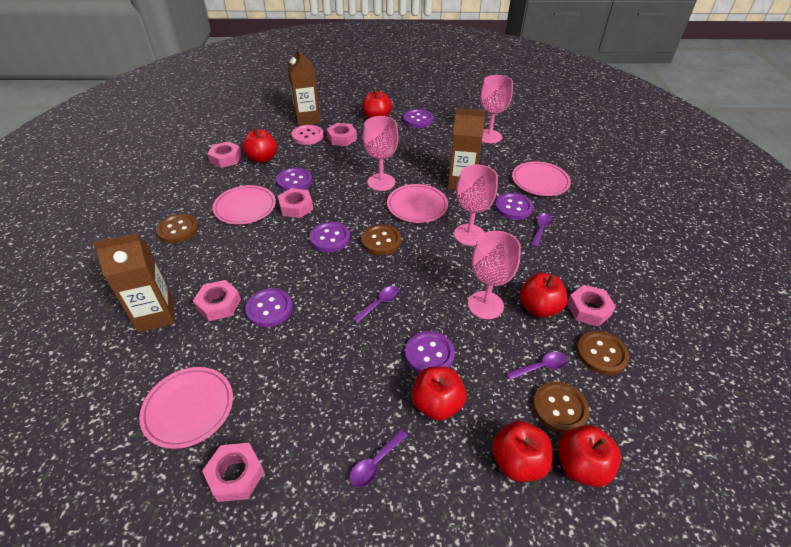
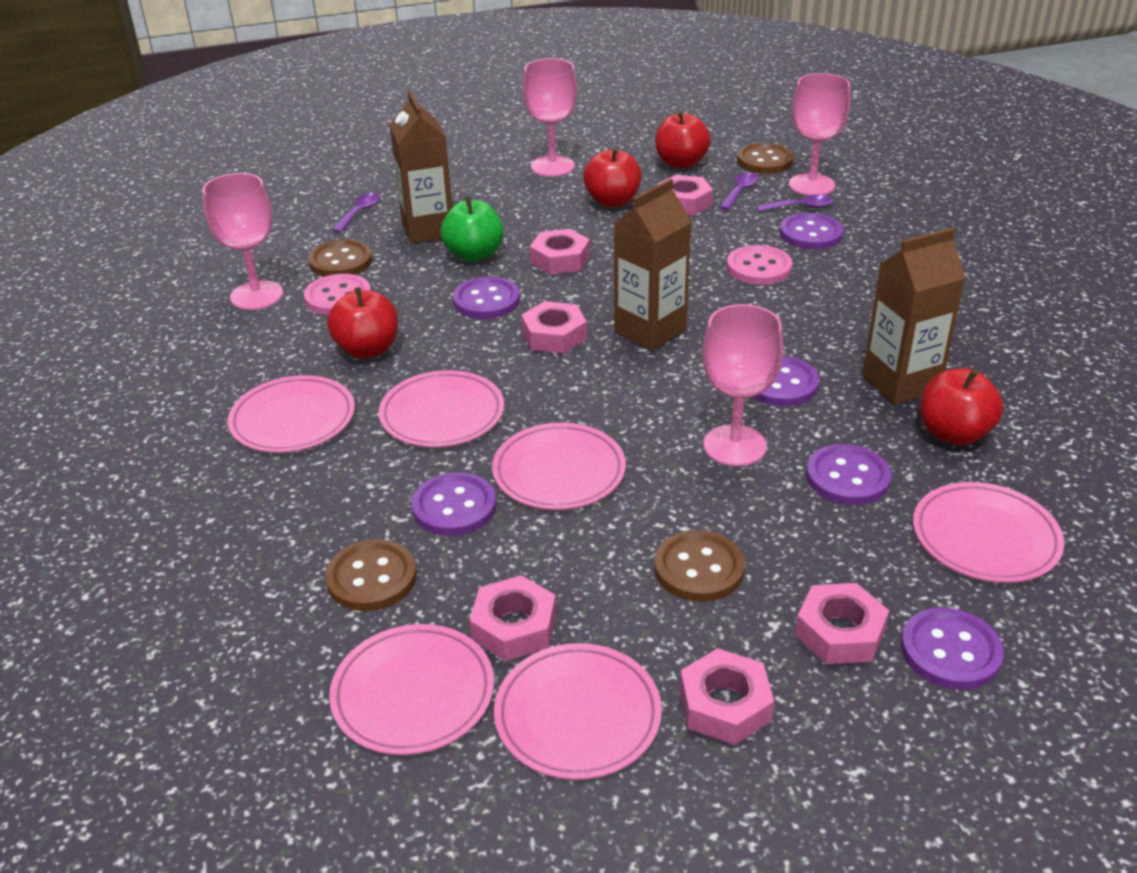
green apple: 0 -> 1
pink button: 1 -> 2
pink plate: 4 -> 6
purple spoon: 4 -> 3
red apple: 6 -> 4

